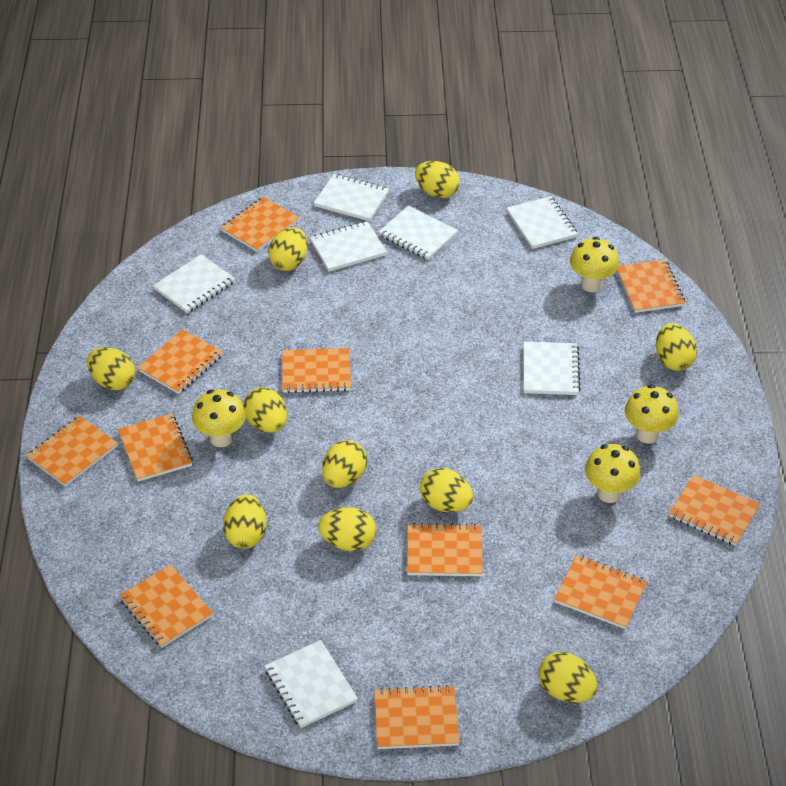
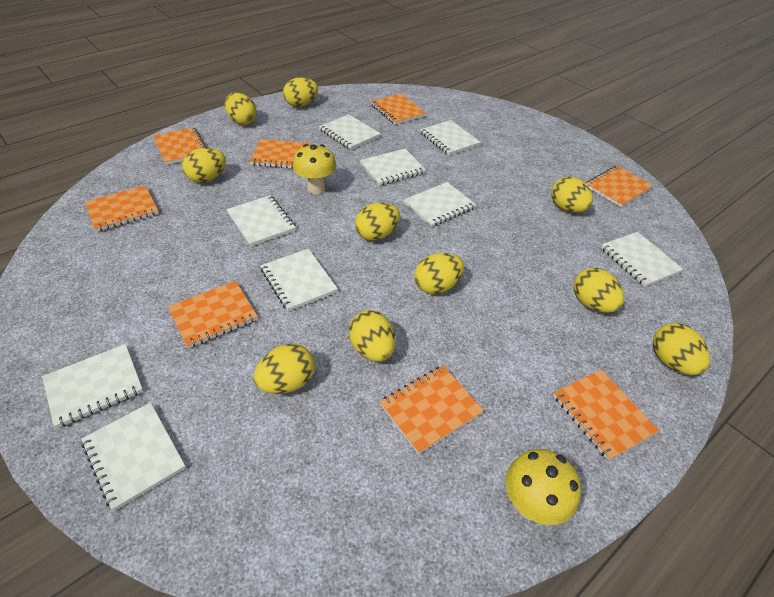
orange notebook: 11 -> 8
white notebook: 7 -> 9
yellow mushroom: 4 -> 2

